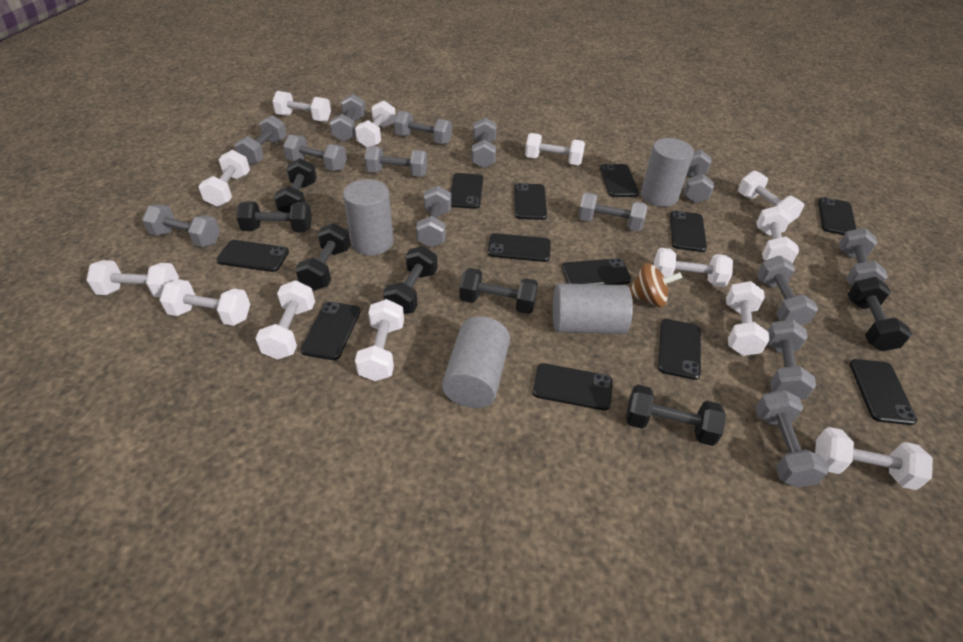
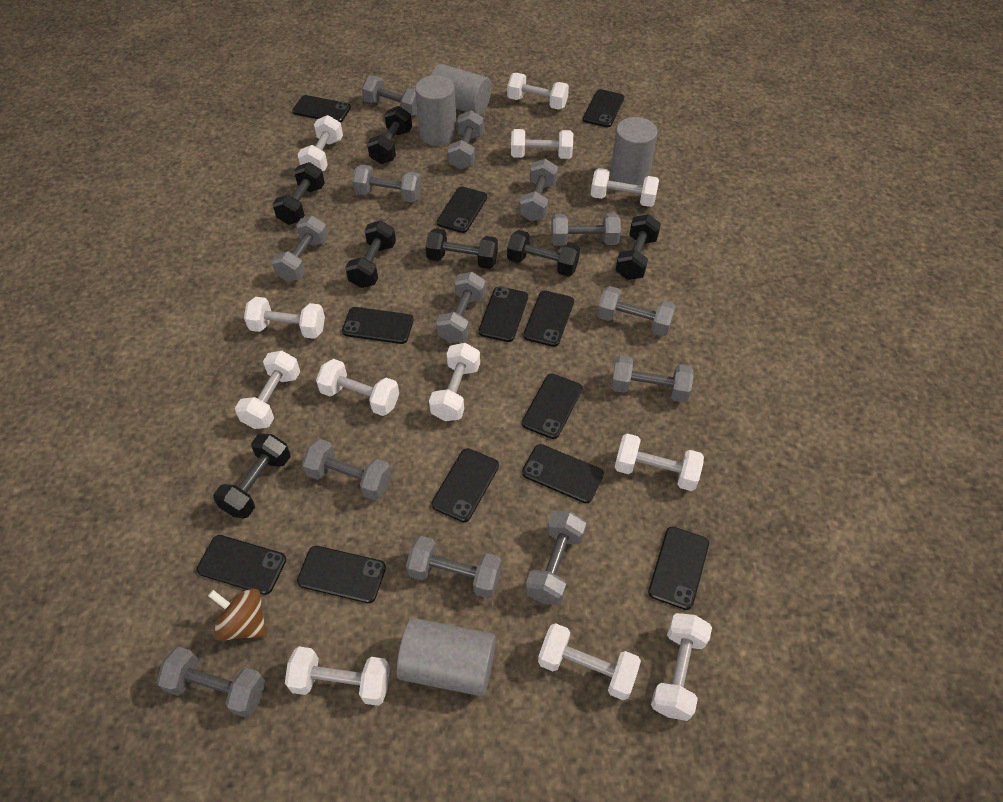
grey dumbbell: 14 -> 13
white dumbbell: 13 -> 12

